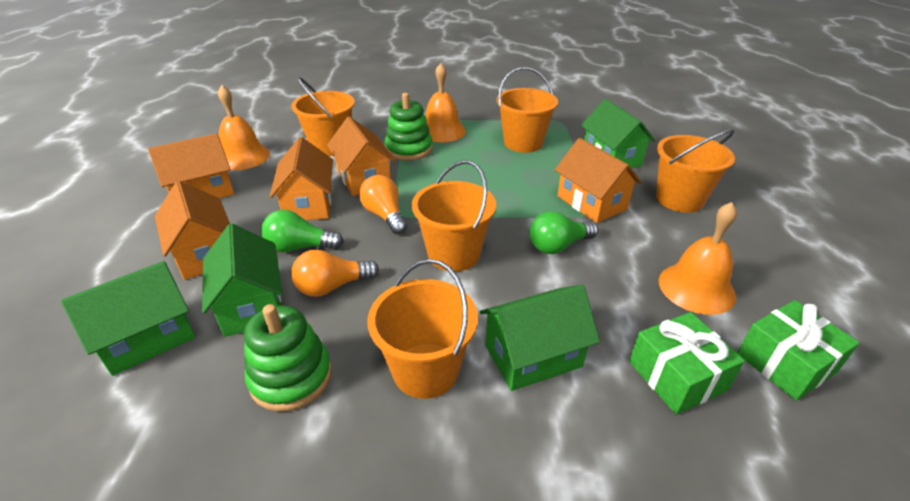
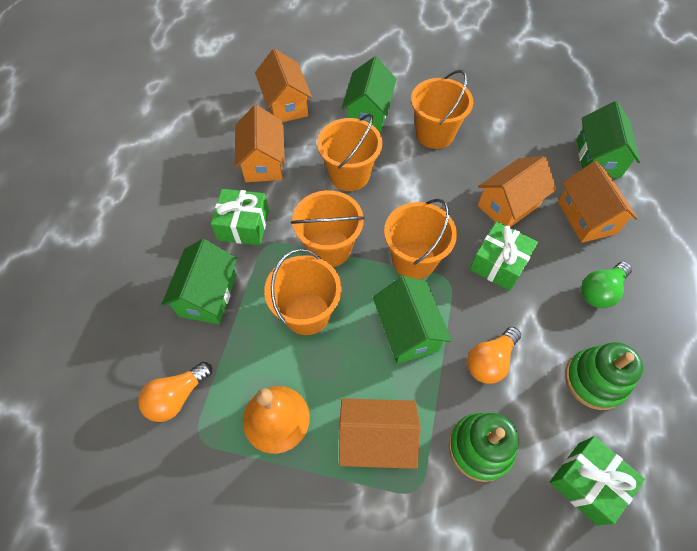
green gift: 2 -> 3
green light bulb: 2 -> 1
orange bell: 3 -> 1

